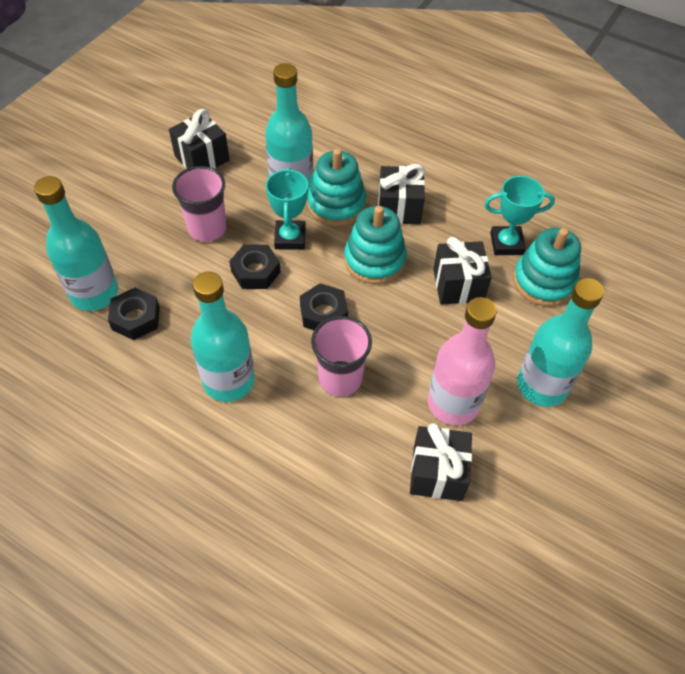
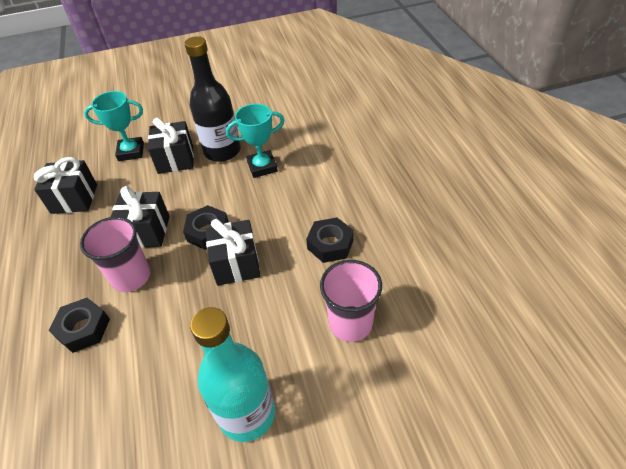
black bottle: 0 -> 1
pink bottle: 1 -> 0
turquoise bottle: 4 -> 1
turquoise stacking toy: 3 -> 0

